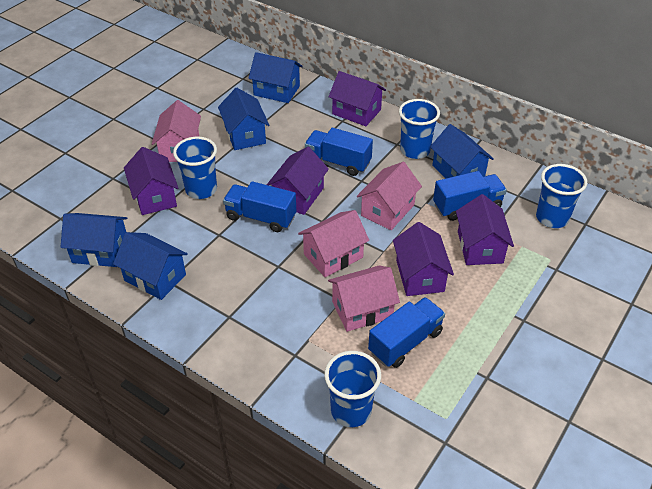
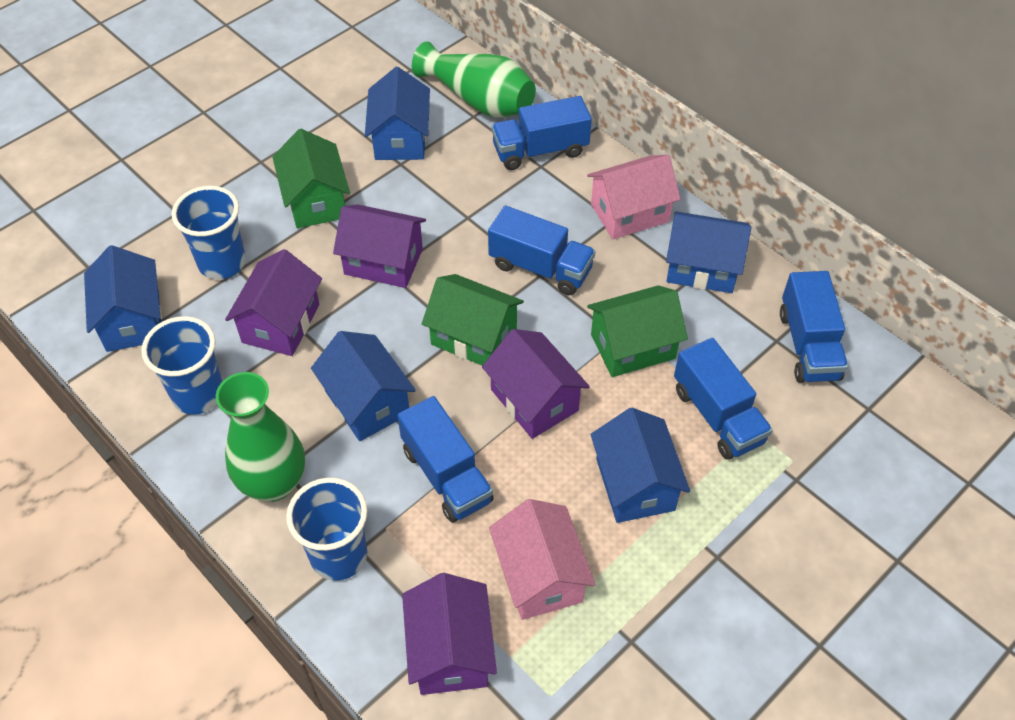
blue cup: 4 -> 3
blue truck: 4 -> 5
green house: 0 -> 3
green vase: 0 -> 2
pink house: 4 -> 2
purple house: 5 -> 4

